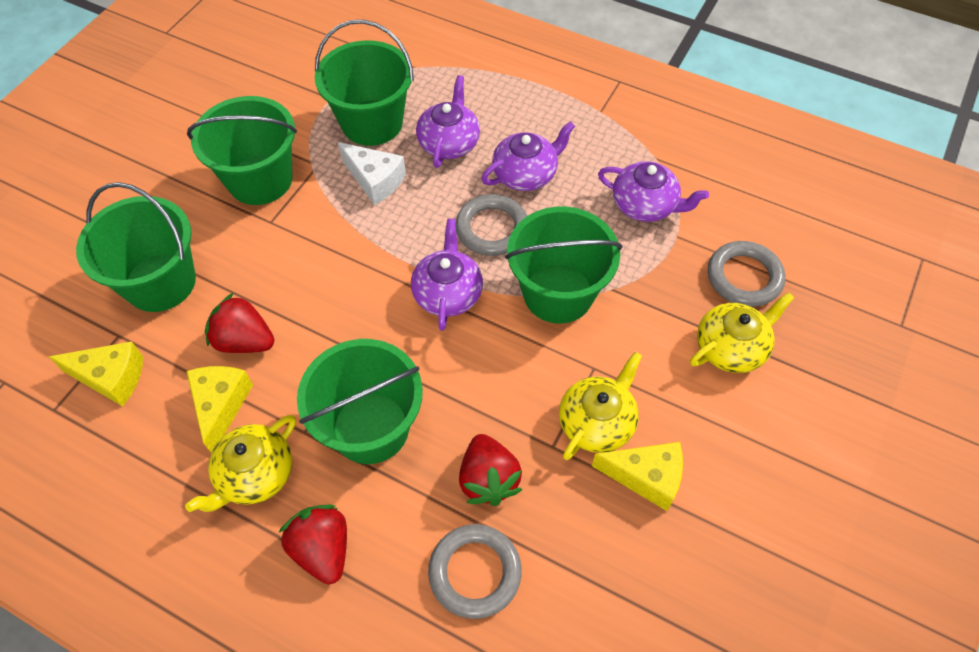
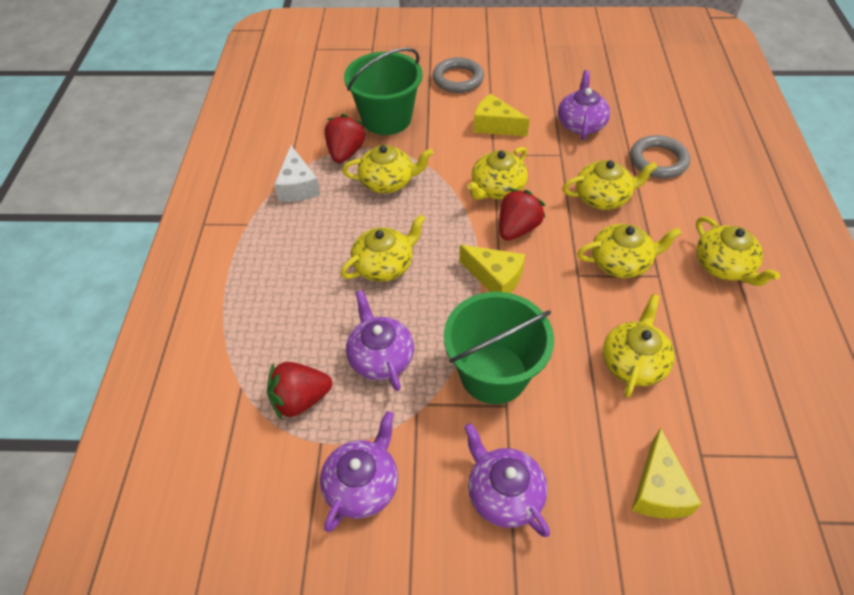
green bucket: 5 -> 2
grey ring: 3 -> 2
yellow teapot: 3 -> 7

